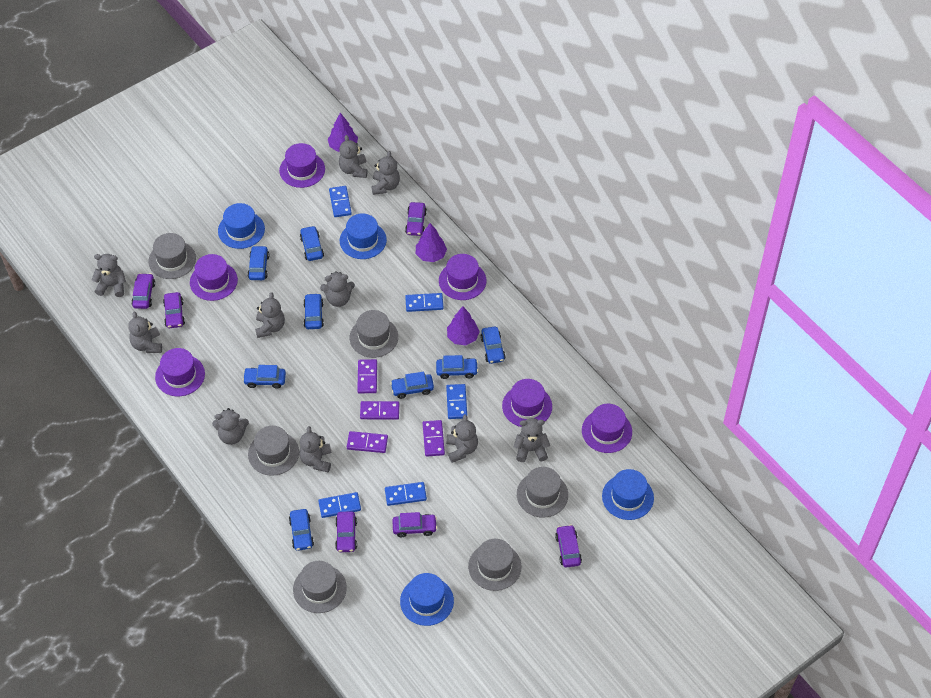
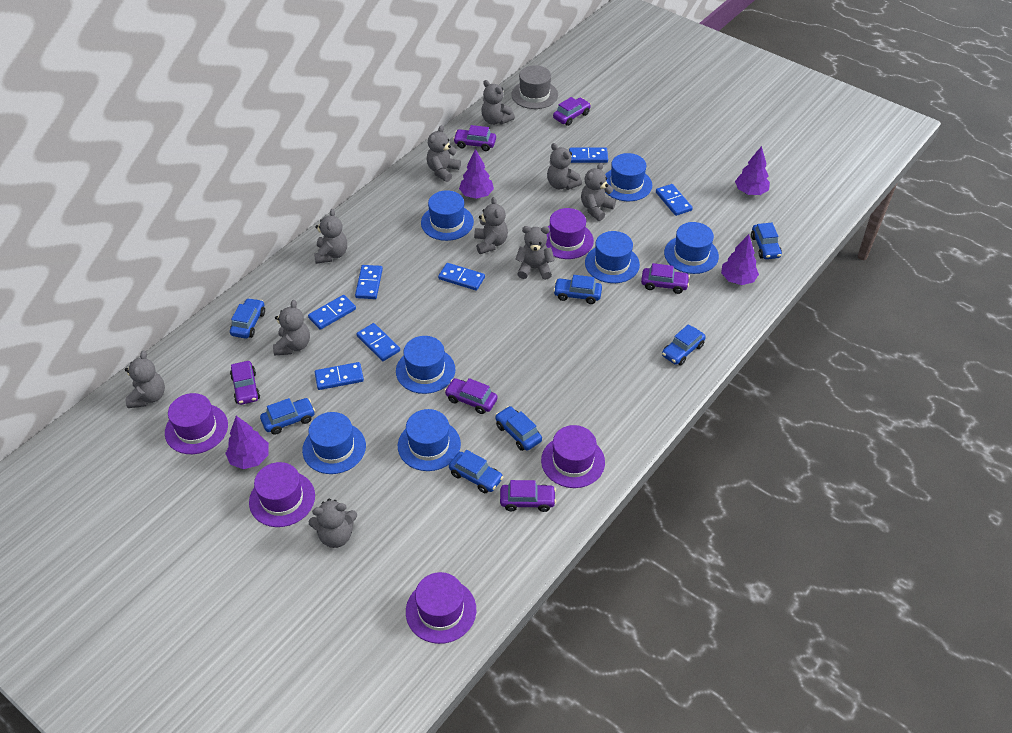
blue car: 8 -> 7
blue domino: 5 -> 7
blue hat: 4 -> 7
grey hat: 6 -> 1
purple domino: 4 -> 0
purple hat: 6 -> 5
purple tree: 3 -> 4

